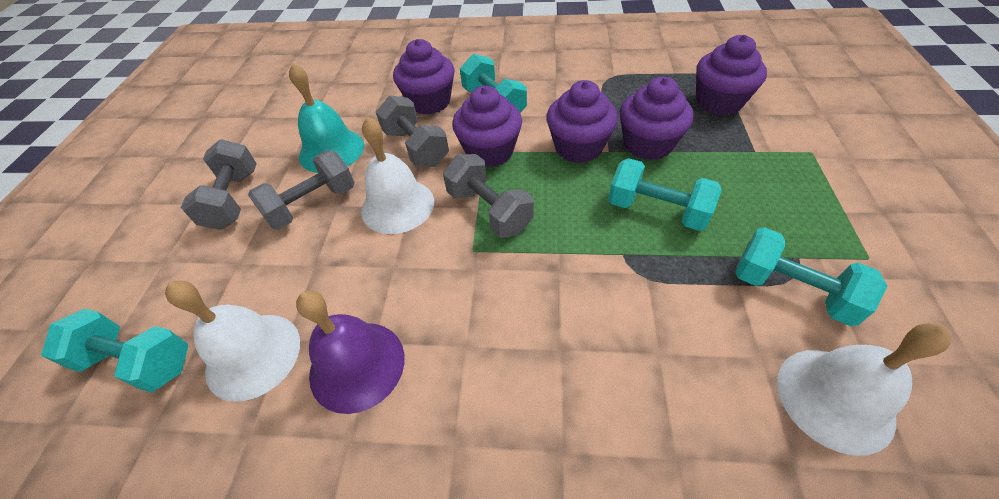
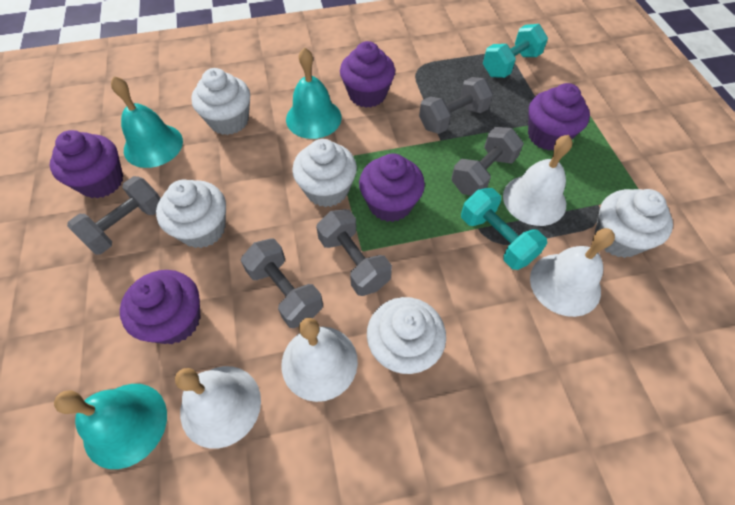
grey dumbbell: 4 -> 5
purple bell: 1 -> 0
turquoise bell: 1 -> 3
turquoise dumbbell: 4 -> 2
white bell: 3 -> 4
white cupcake: 0 -> 5

